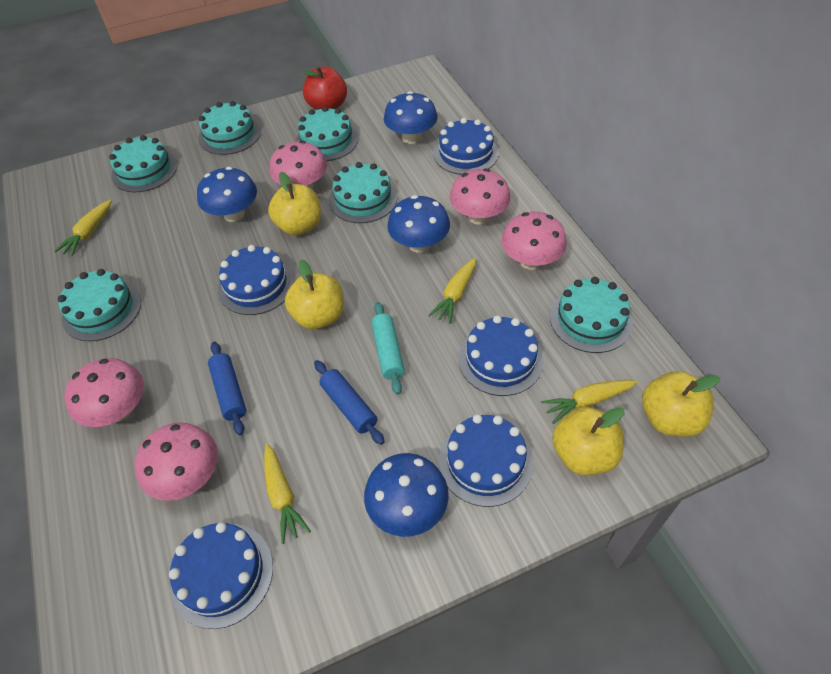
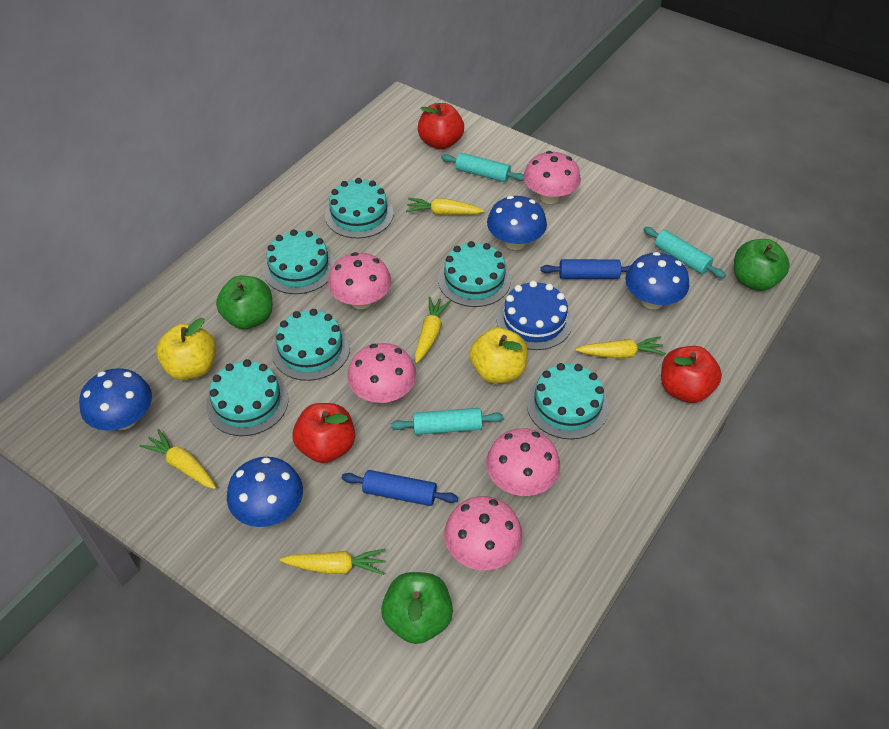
blue cake: 5 -> 1
green apple: 0 -> 3
red apple: 1 -> 3
turquoise rolling pin: 1 -> 3
yellow apple: 4 -> 2
yellow carrot: 4 -> 5

